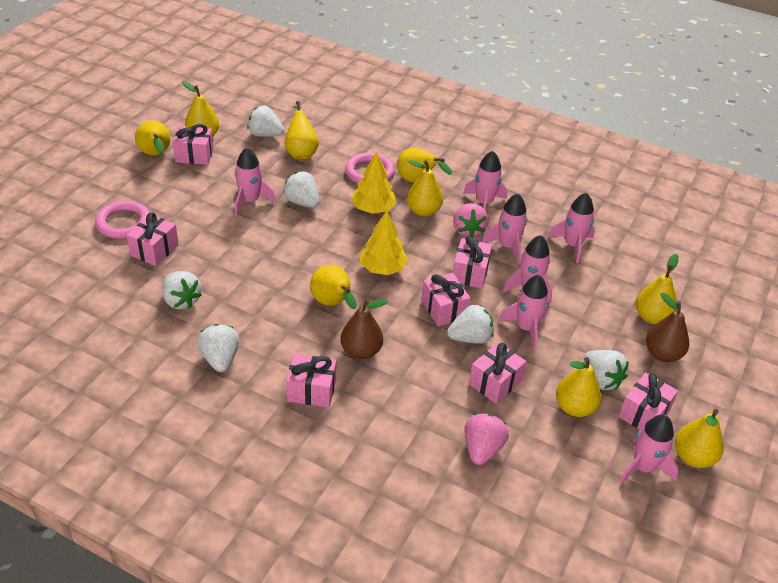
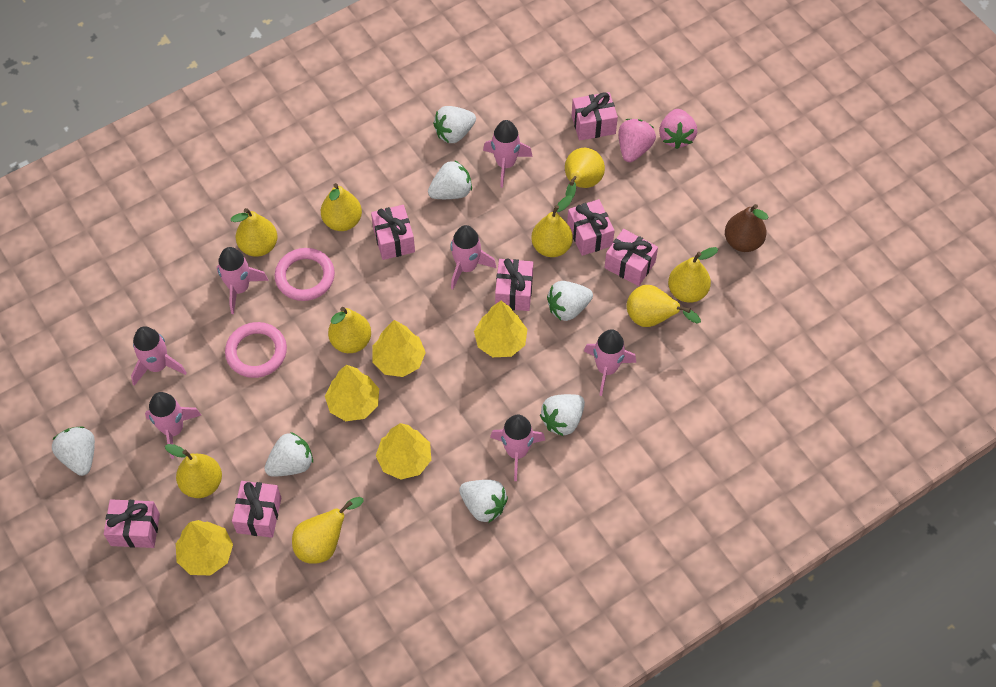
brown pear: 2 -> 1
white strawberry: 6 -> 7
yellow tree: 2 -> 5

